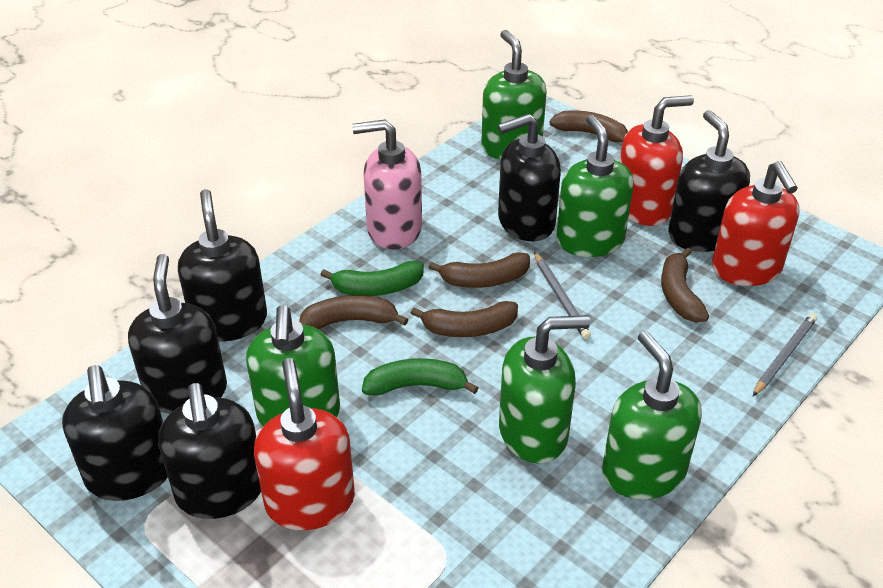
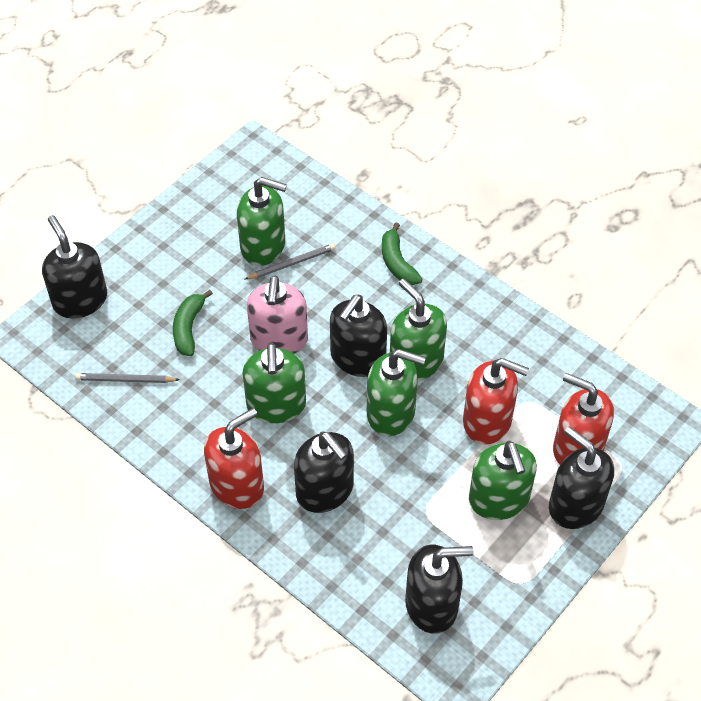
black soap dispenser: 6 -> 5
brown banana: 5 -> 0

